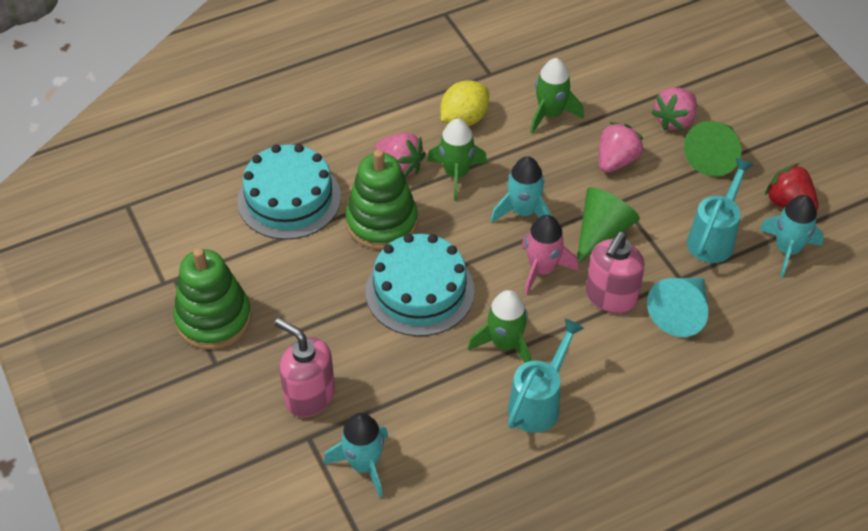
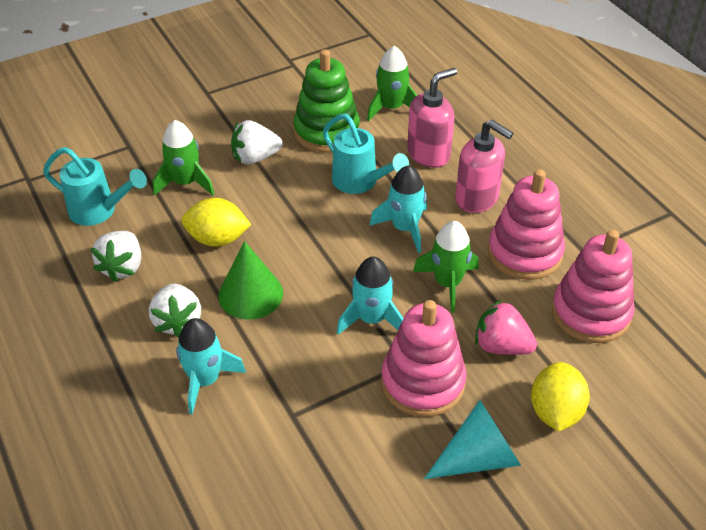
green cone: 2 -> 1
green stacking toy: 2 -> 1
pink rocket: 1 -> 0
pink stacking toy: 0 -> 3
pink strawberry: 3 -> 1
red strawberry: 1 -> 0
turquoise cake: 2 -> 0
white strawberry: 0 -> 3
yellow lemon: 1 -> 2

